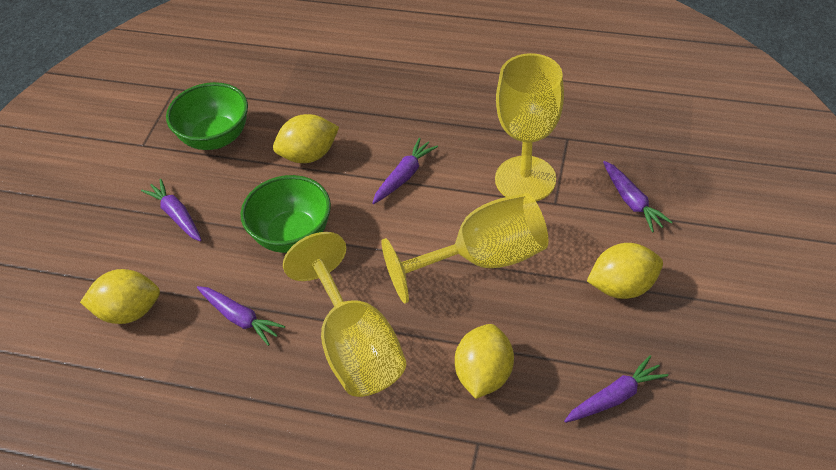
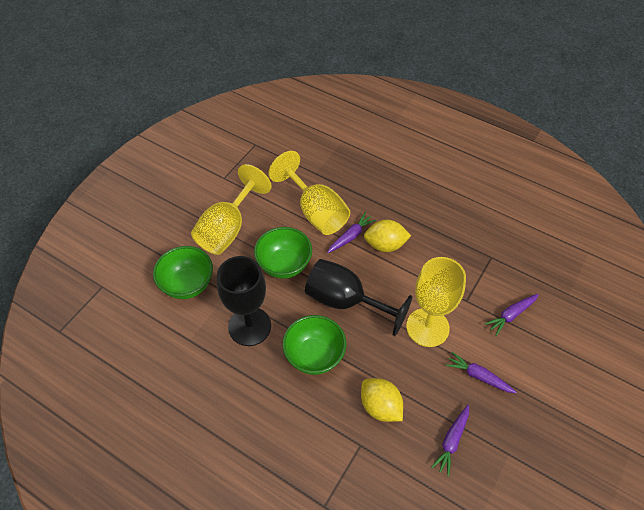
black goblet: 0 -> 2
green bowl: 2 -> 3
purple carrot: 5 -> 4
yellow lemon: 4 -> 2

